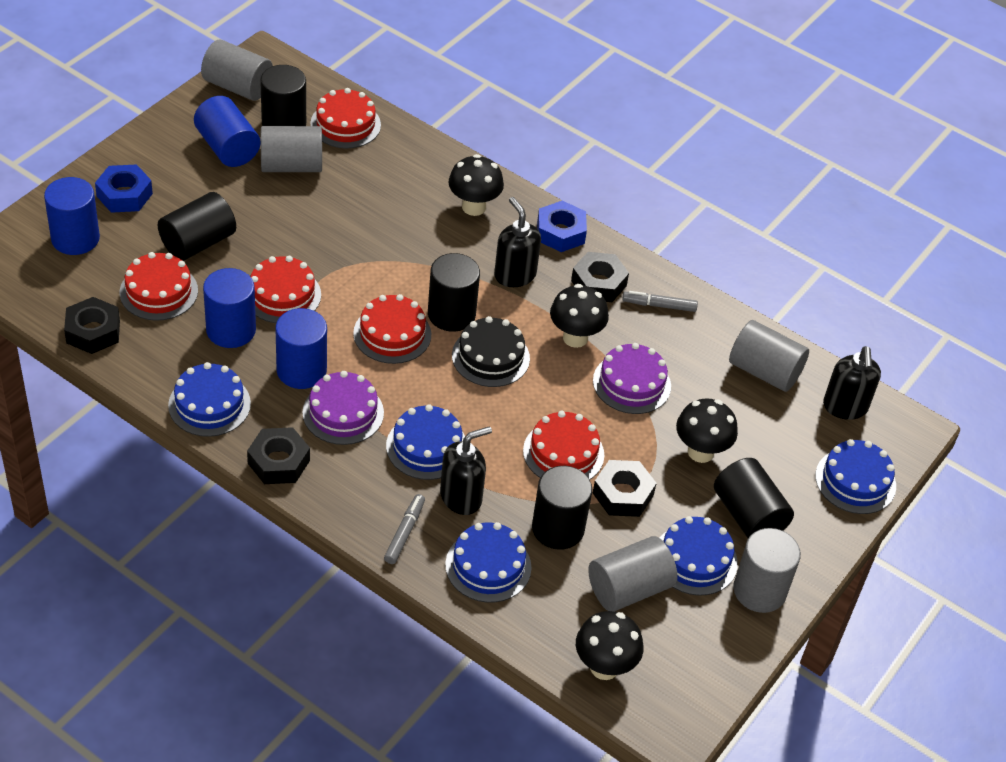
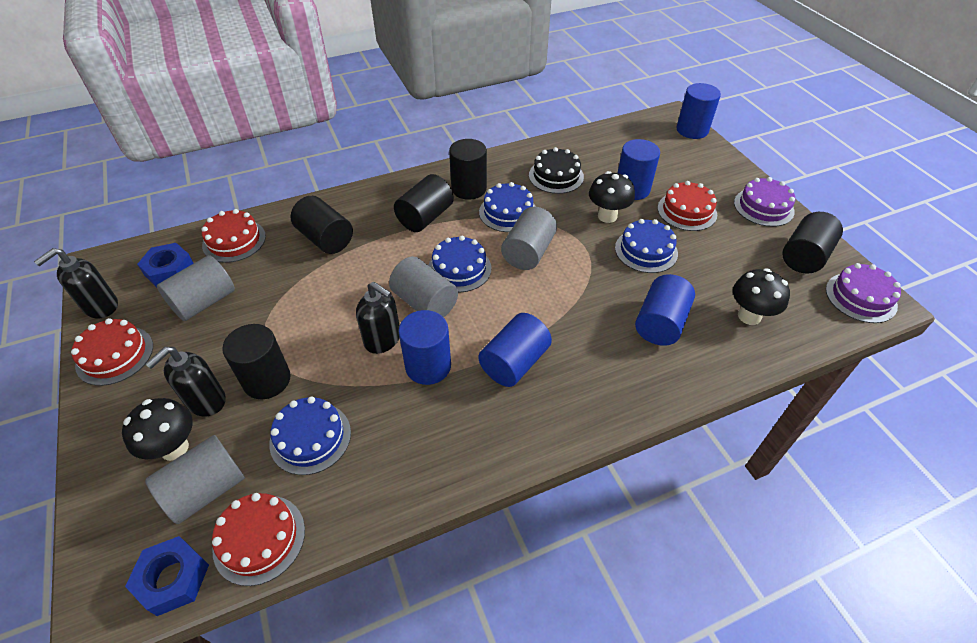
black mushroom: 4 -> 3
black nut: 4 -> 0
blue cake: 5 -> 4
blue cylinder: 4 -> 5
grey cylinder: 5 -> 4
grey marker: 2 -> 0
red cake: 5 -> 4

